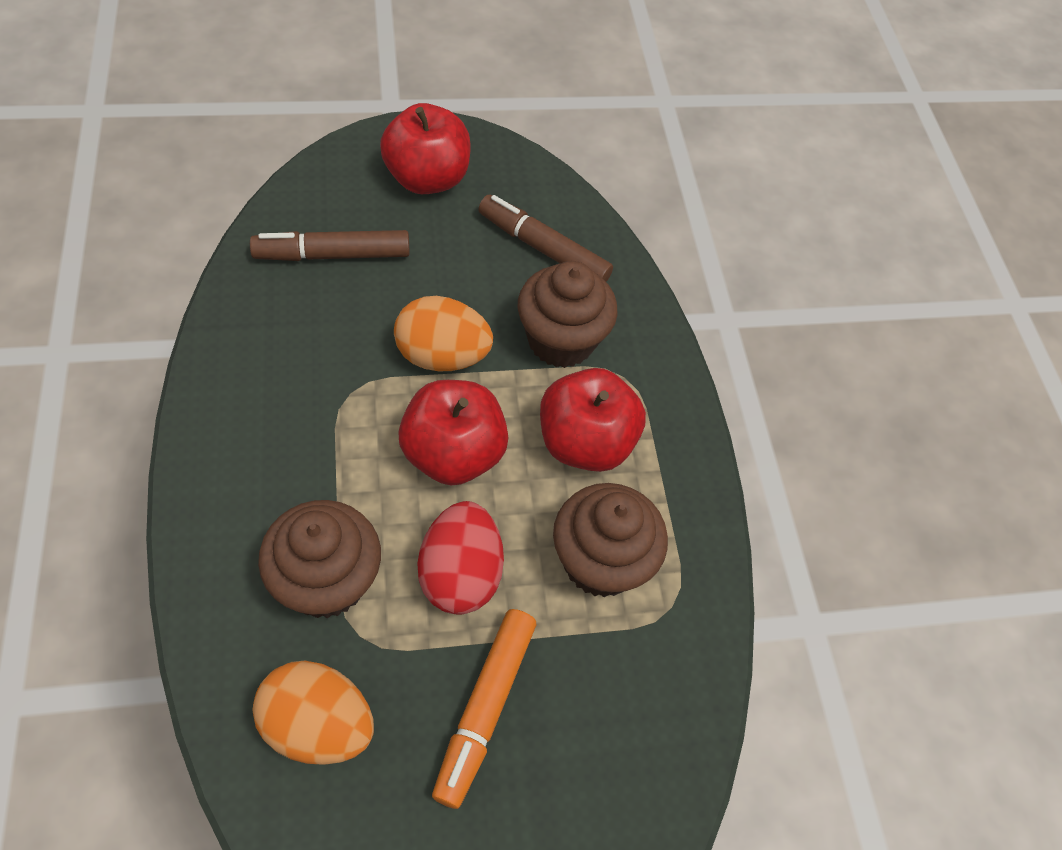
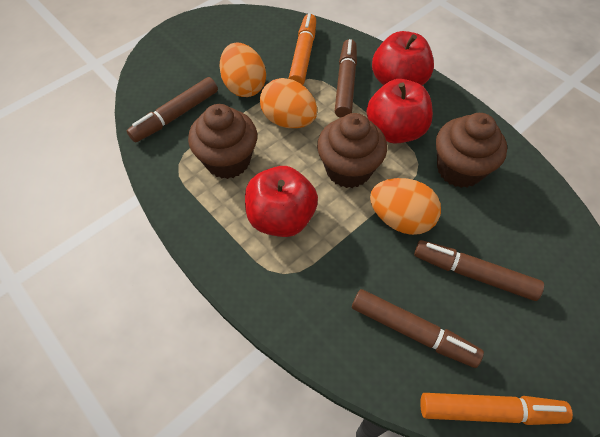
brown marker: 2 -> 4
orange egg: 2 -> 3
orange marker: 1 -> 2
red egg: 1 -> 0

